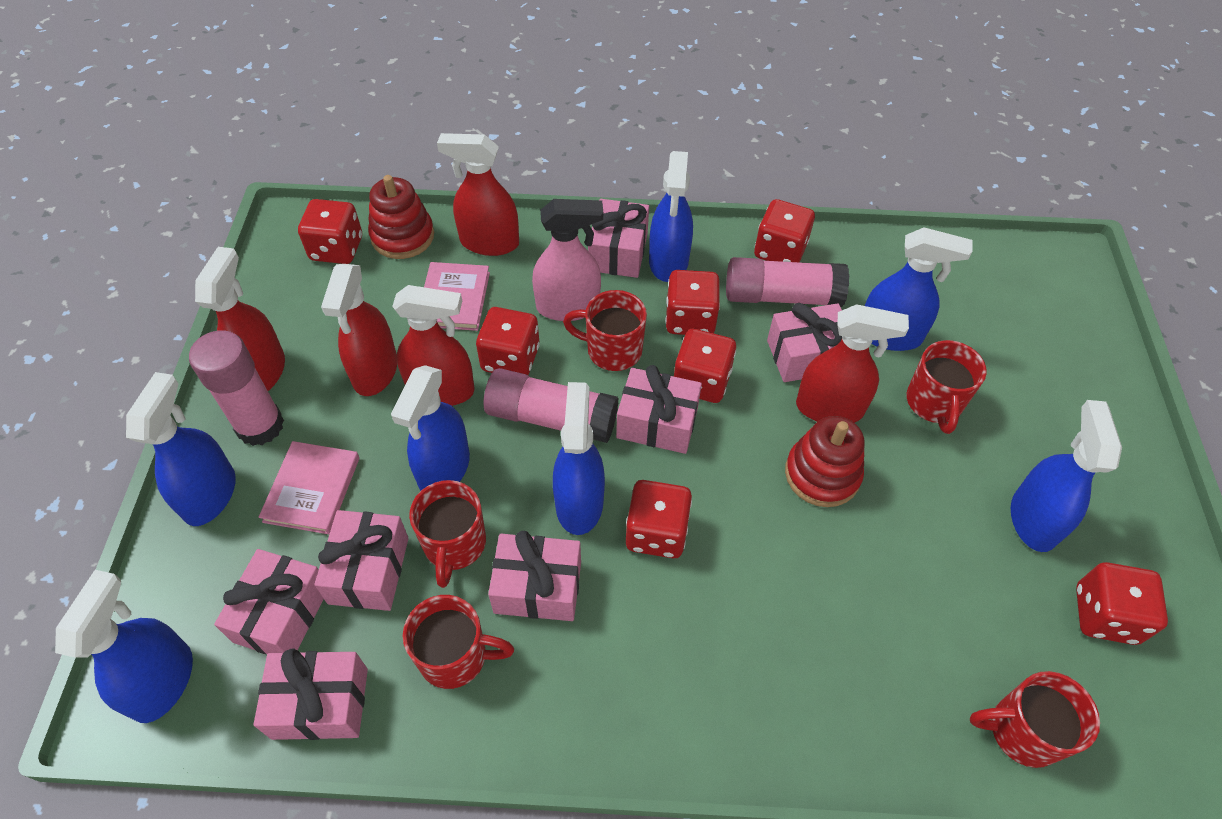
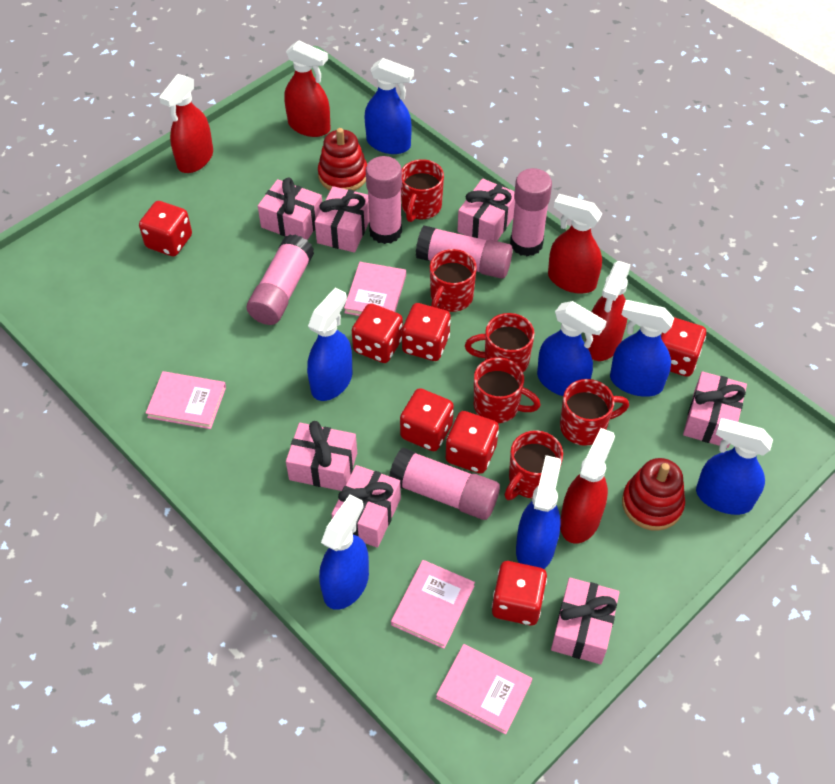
pink book: 2 -> 4
pink glue stick: 3 -> 5
pink spray bottle: 1 -> 0
red mug: 5 -> 6

